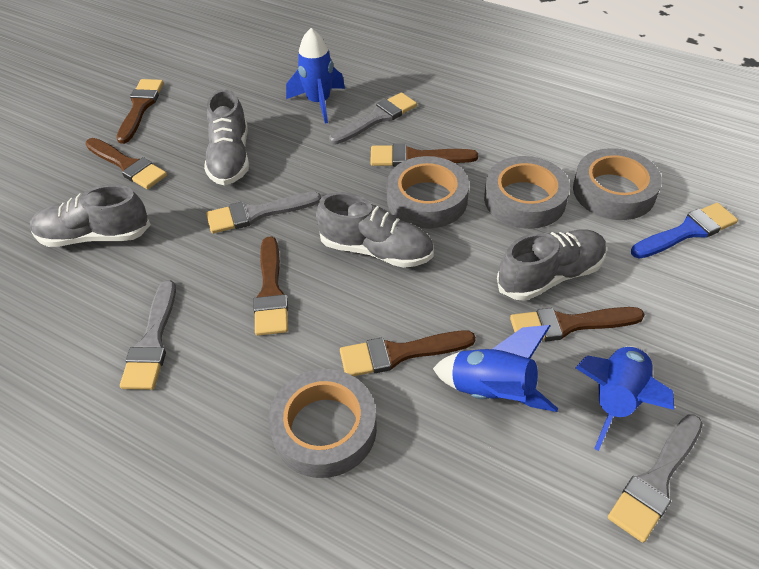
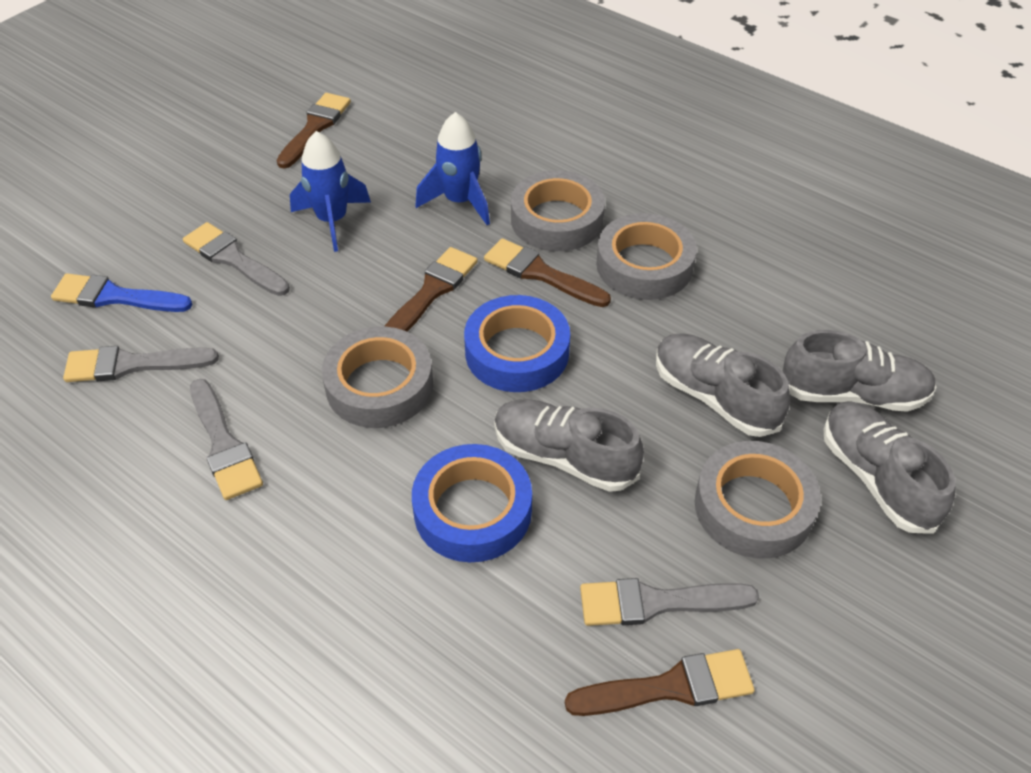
blue rocket: 3 -> 2
blue tape: 0 -> 2
brown brush: 6 -> 4

